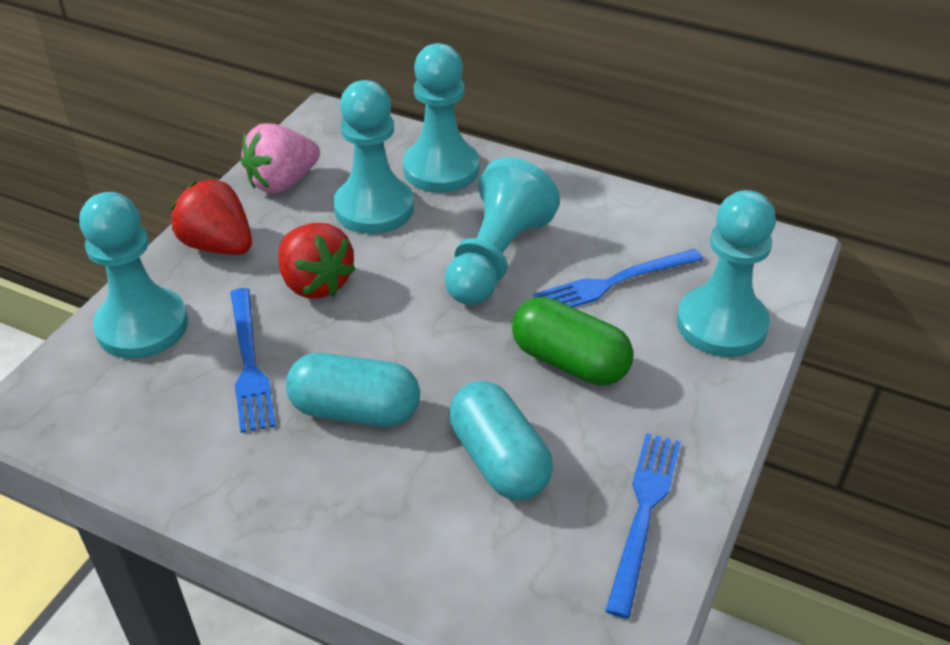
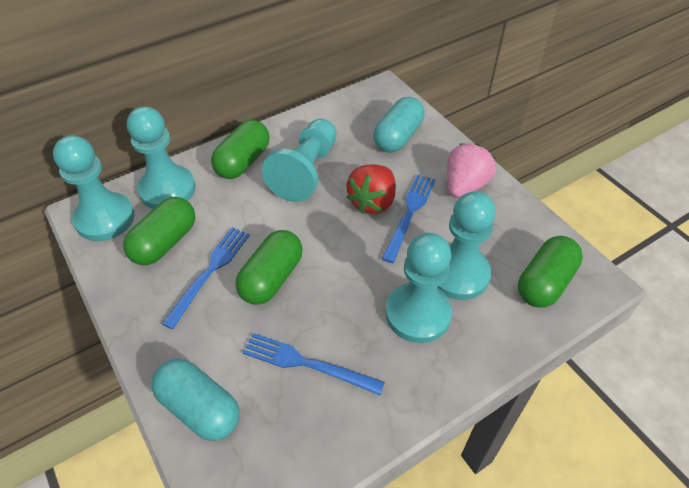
green capsule: 1 -> 4
red strawberry: 2 -> 1

